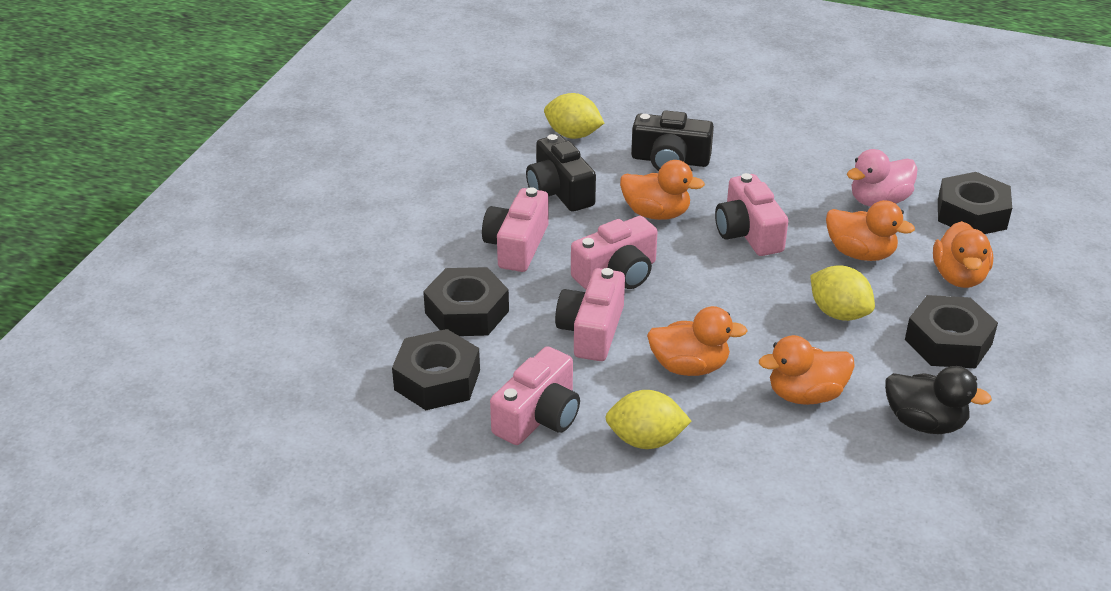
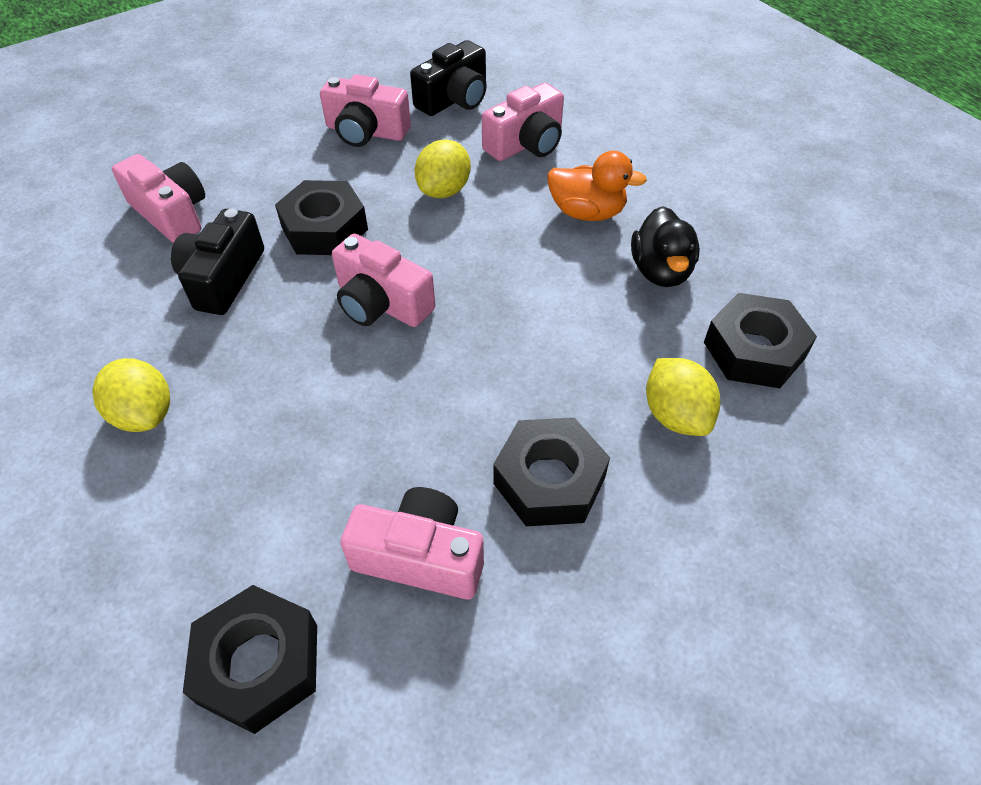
orange duck: 5 -> 1
pink duck: 1 -> 0

